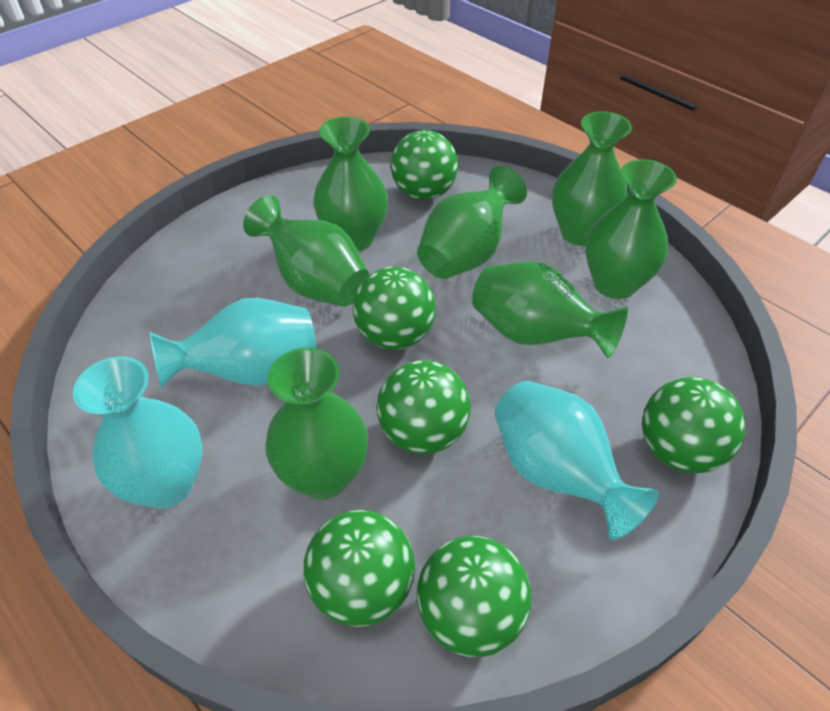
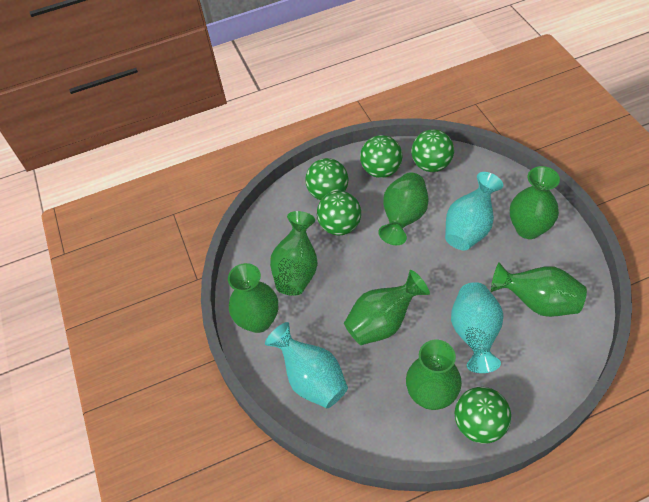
green ball: 6 -> 5

